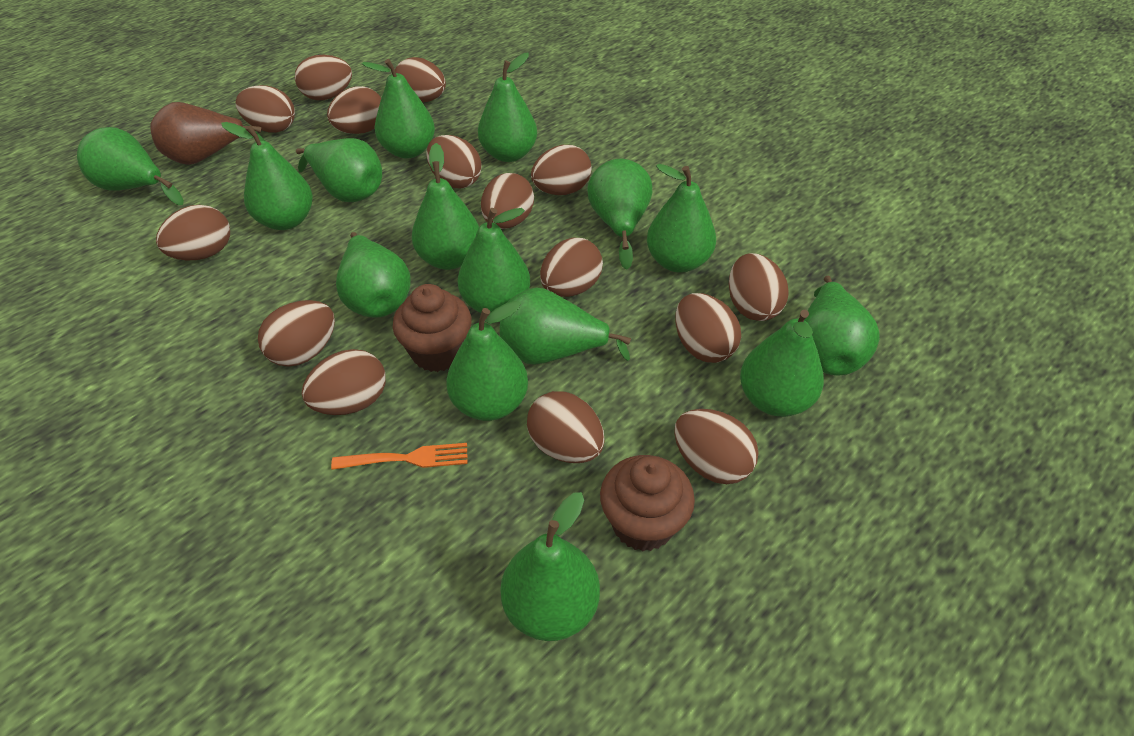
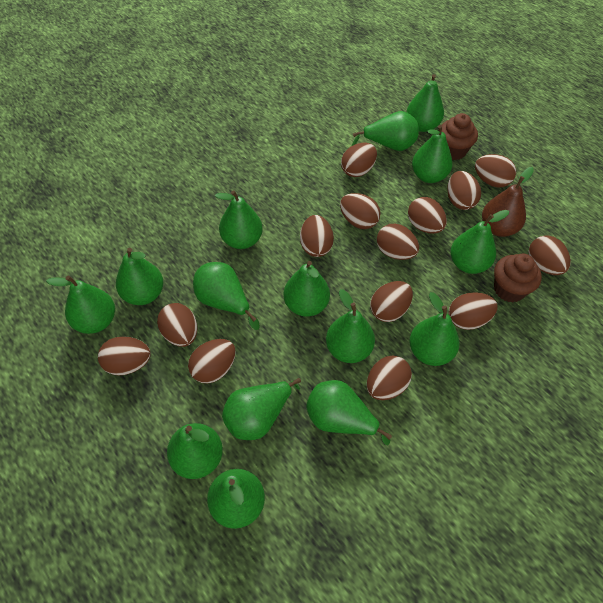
brown egg: 15 -> 14
orange fork: 1 -> 0

